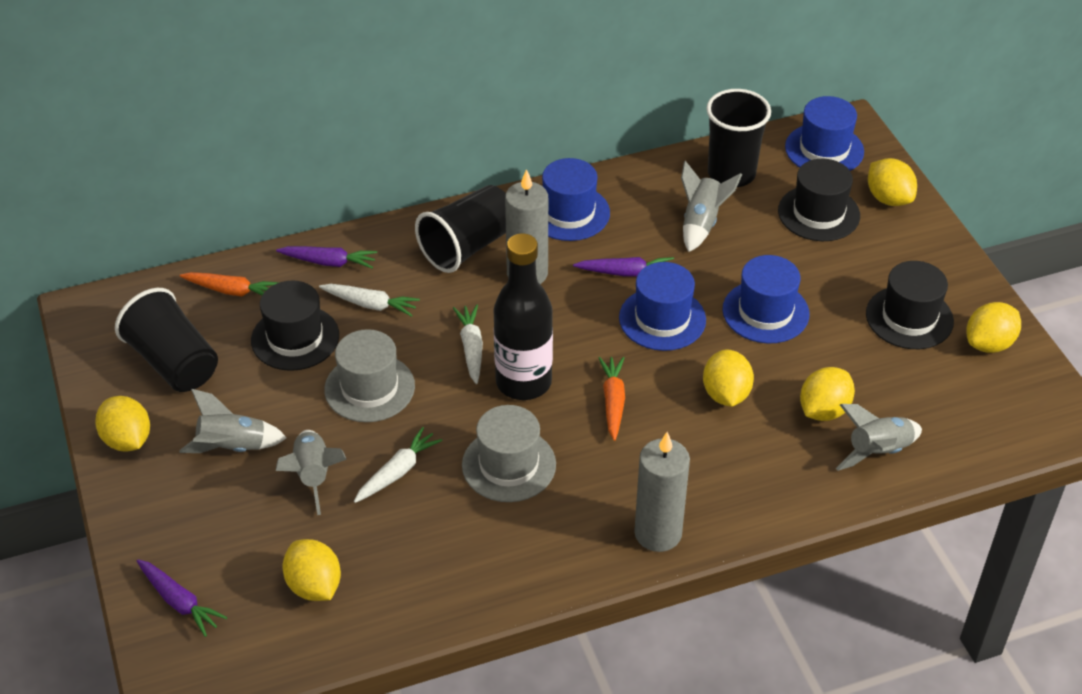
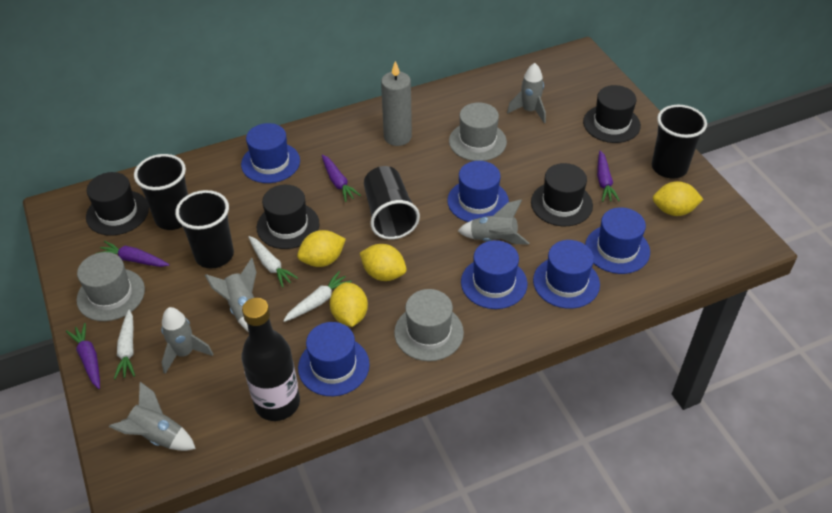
black cup: 3 -> 4
black hat: 3 -> 4
blue hat: 4 -> 6
grey candle: 2 -> 1
grey hat: 2 -> 3
grey rocket: 4 -> 5
orange carrot: 2 -> 0
purple carrot: 3 -> 4
yellow lemon: 6 -> 4

